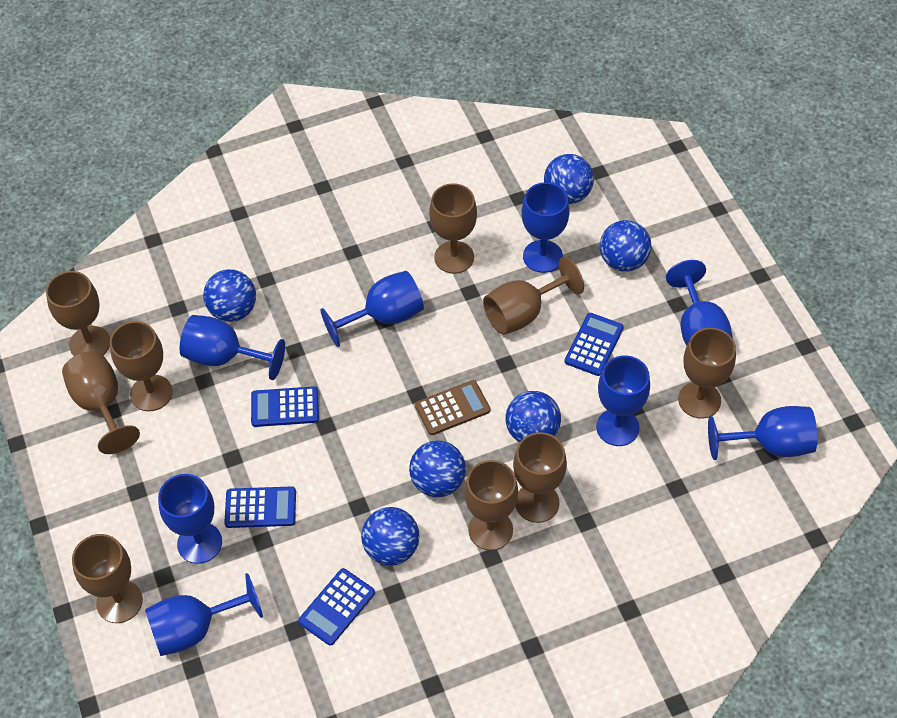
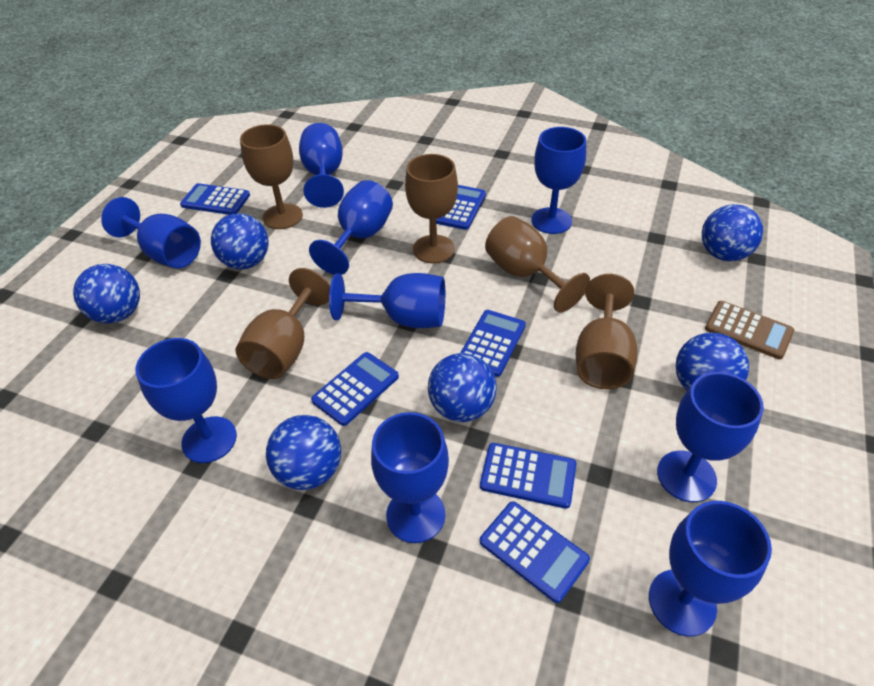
blue calculator: 4 -> 6
blue goblet: 8 -> 9
brown goblet: 9 -> 5

